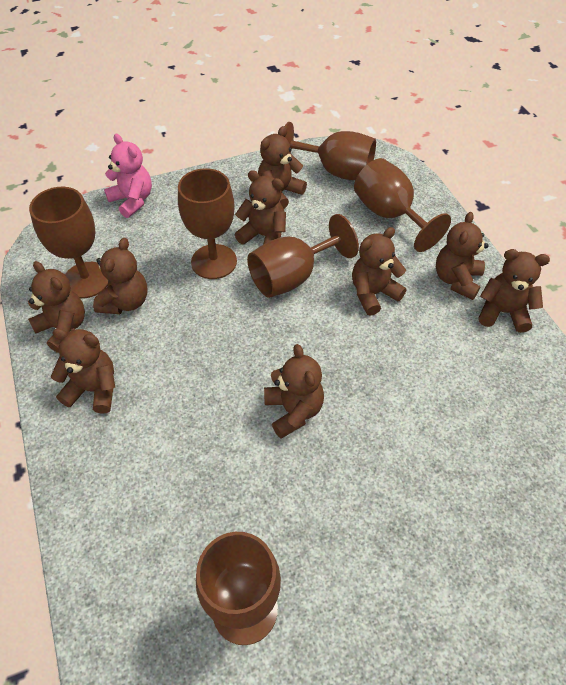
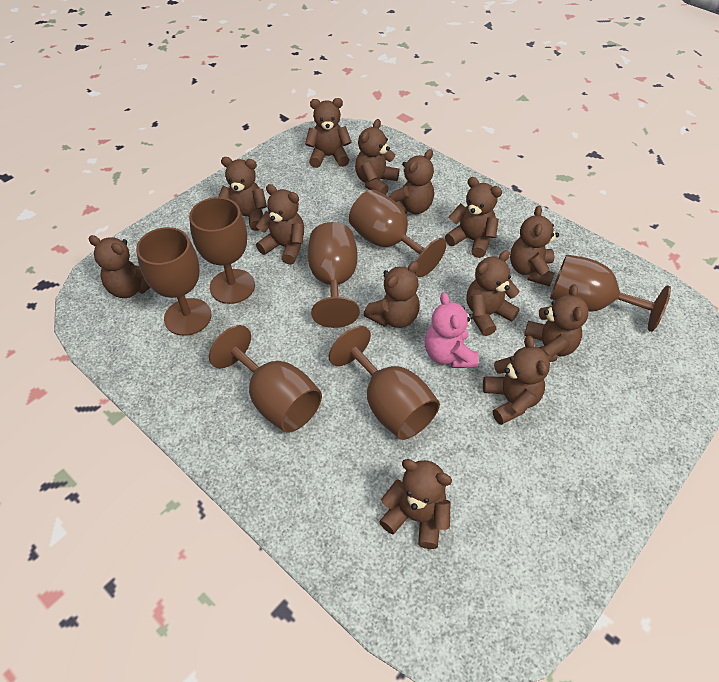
brown goblet: 6 -> 7
brown teddy bear: 9 -> 13

